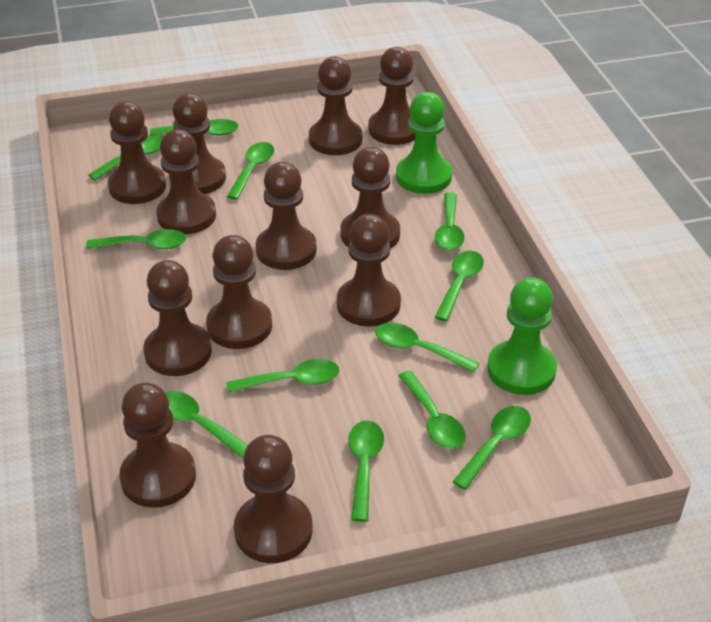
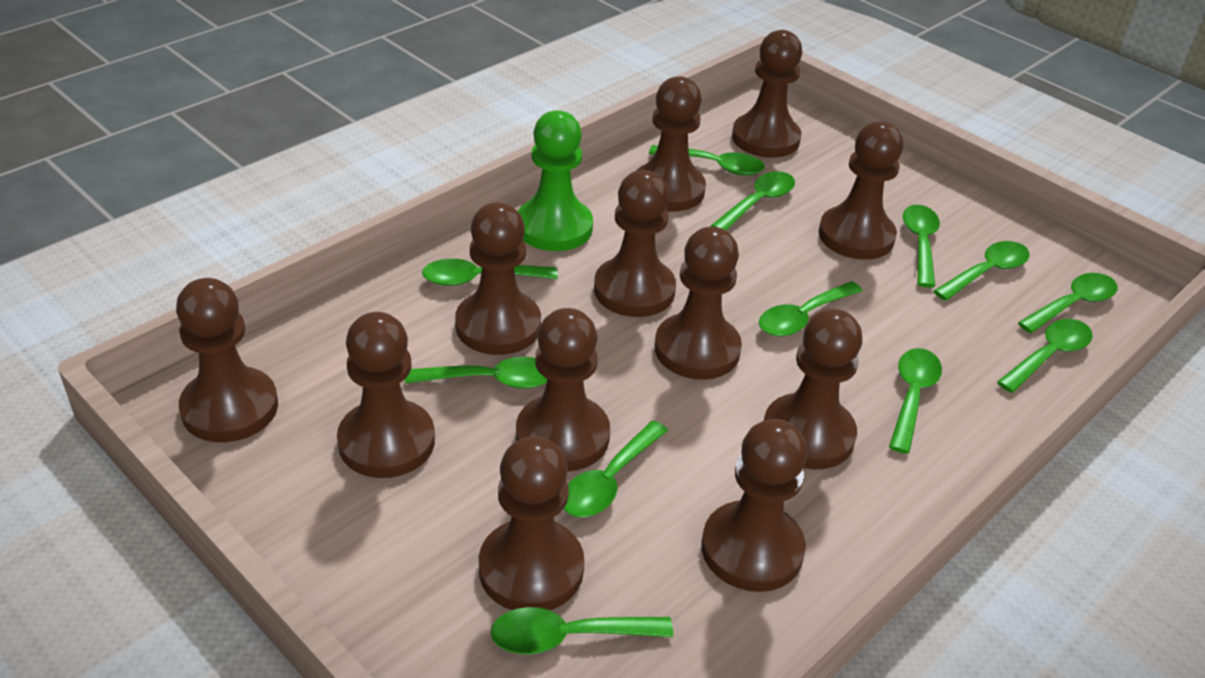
green pawn: 2 -> 1

